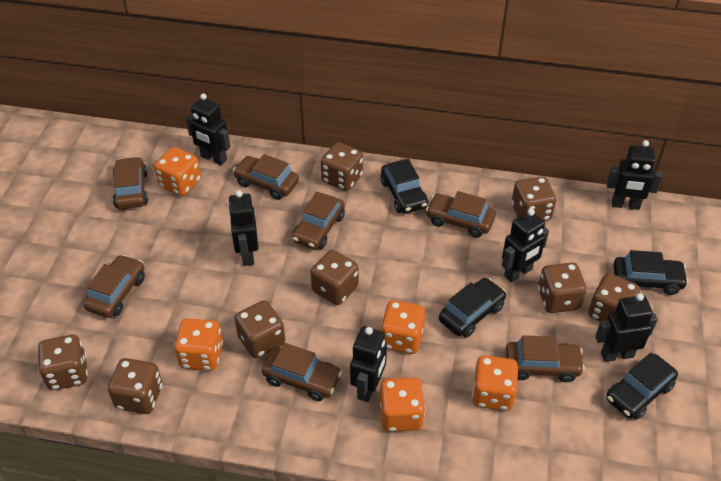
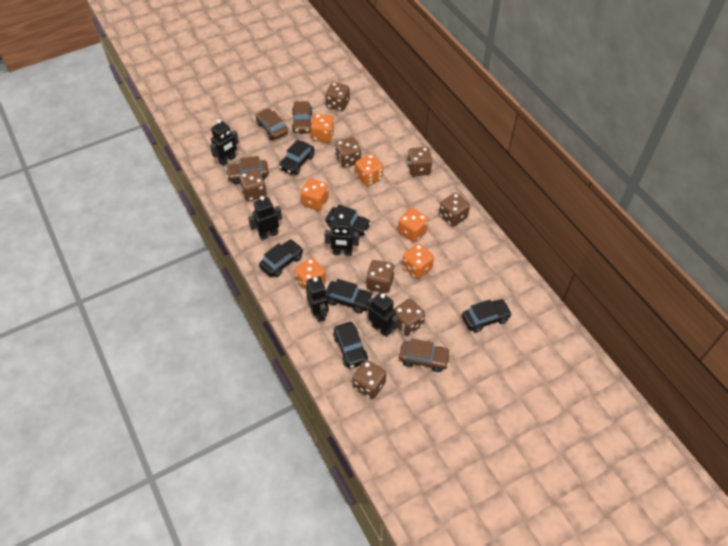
black car: 4 -> 6
black robot: 6 -> 5
brown car: 7 -> 4
orange dice: 5 -> 6

